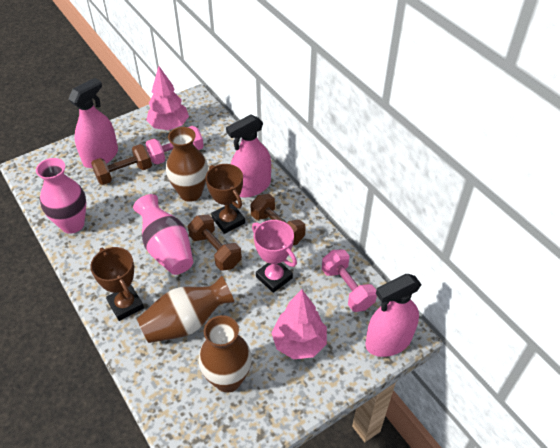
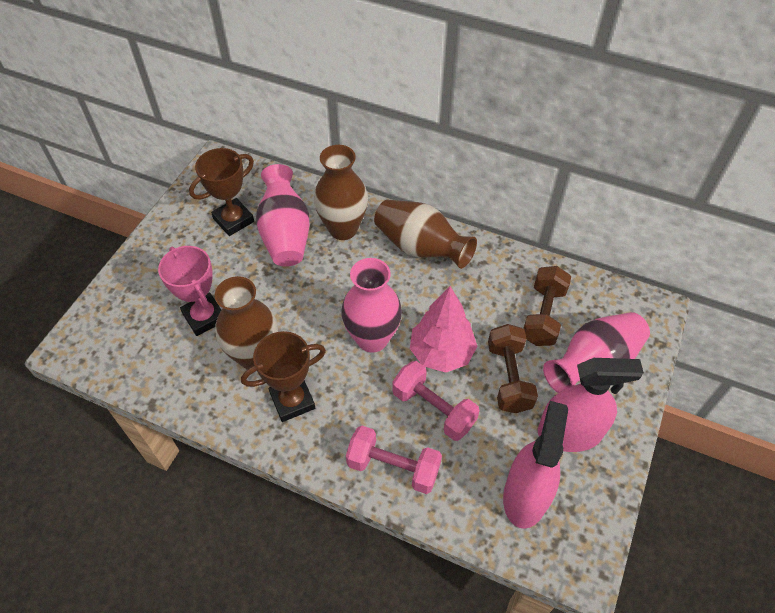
brown dumbbell: 3 -> 2
pink spray bottle: 3 -> 2
pink tree: 2 -> 1
pink vase: 2 -> 3

